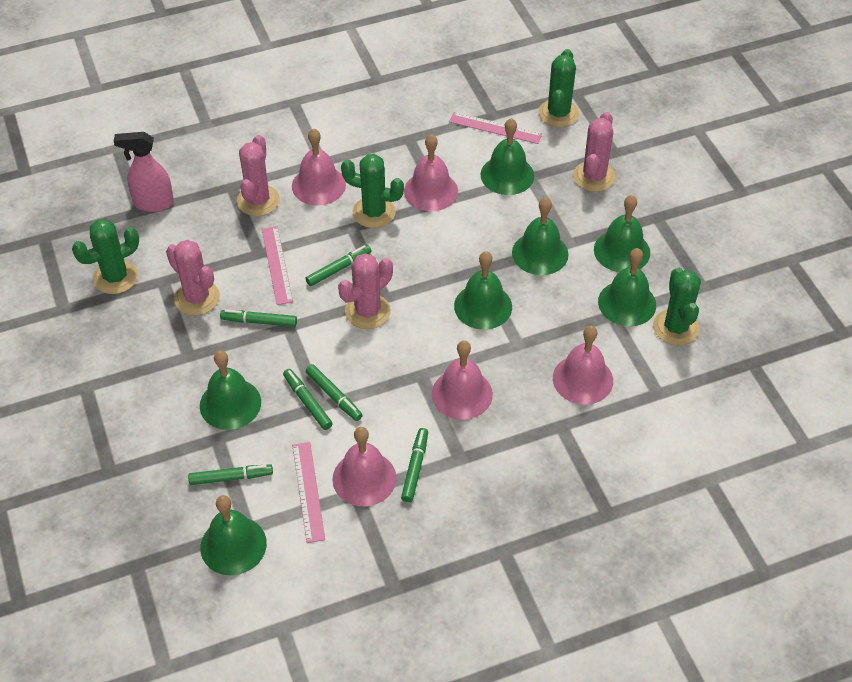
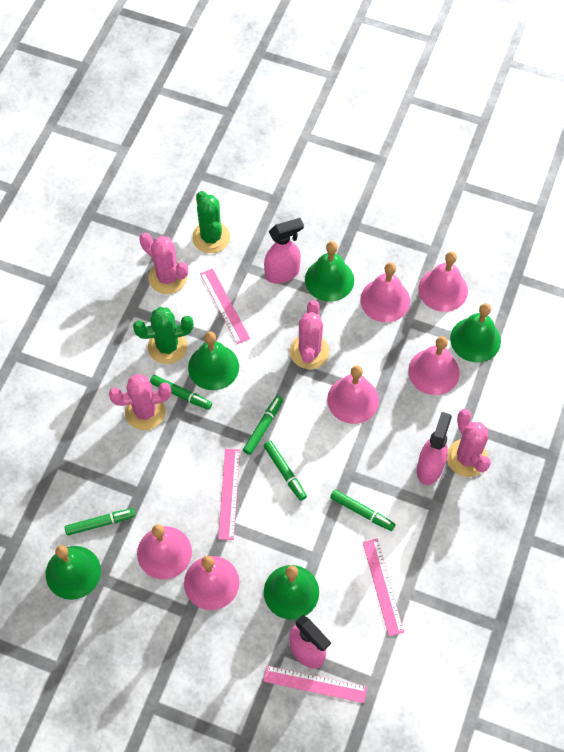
green bell: 7 -> 5
green cactus: 4 -> 2
green marker: 6 -> 5
pink bell: 5 -> 6
pink ruler: 3 -> 4
pink spray bottle: 1 -> 3

